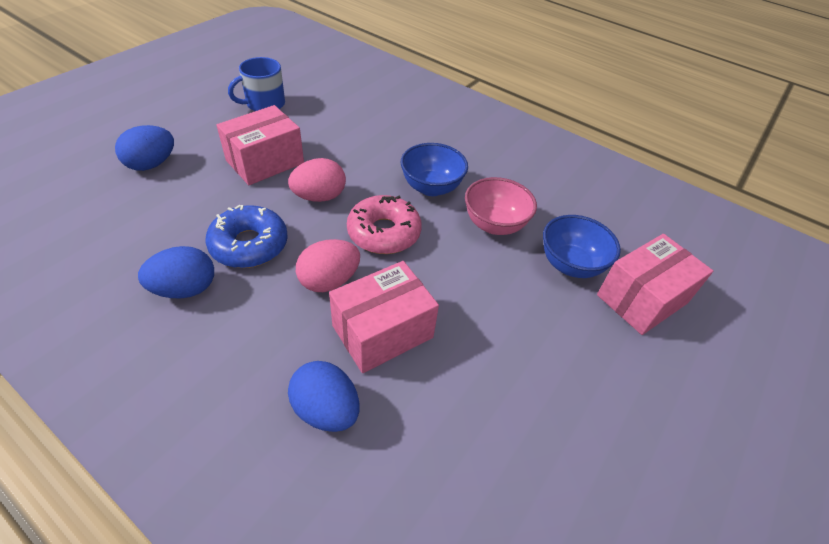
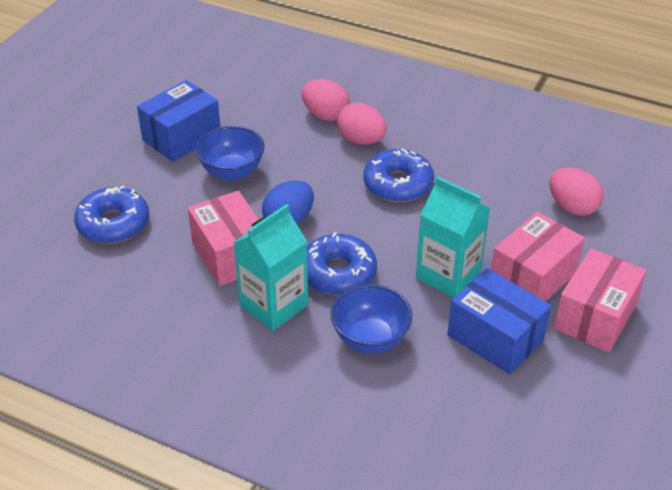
blue box: 0 -> 2
blue donut: 1 -> 3
blue egg: 3 -> 1
blue mug: 1 -> 0
pink bowl: 1 -> 0
pink donut: 1 -> 0
pink egg: 2 -> 3
turquoise carton: 0 -> 2

